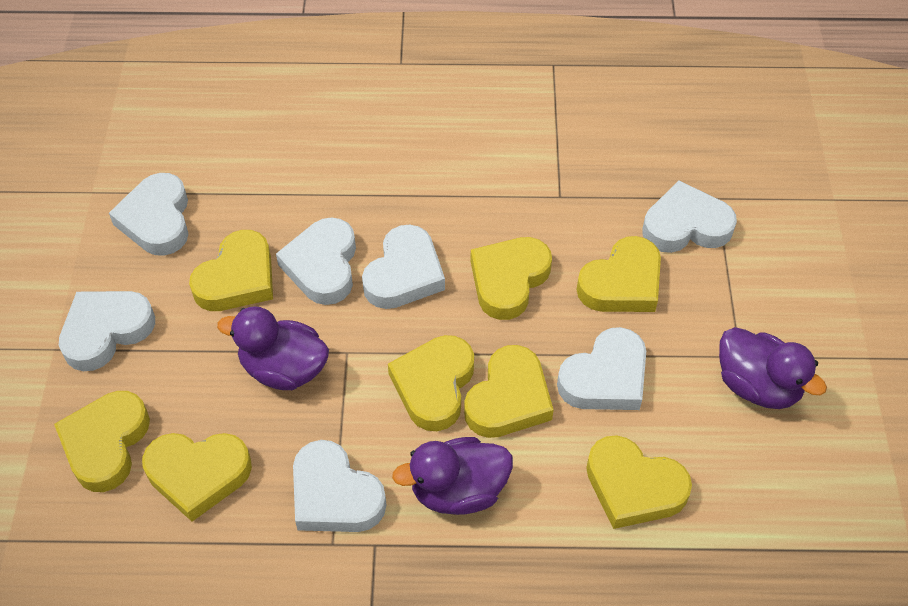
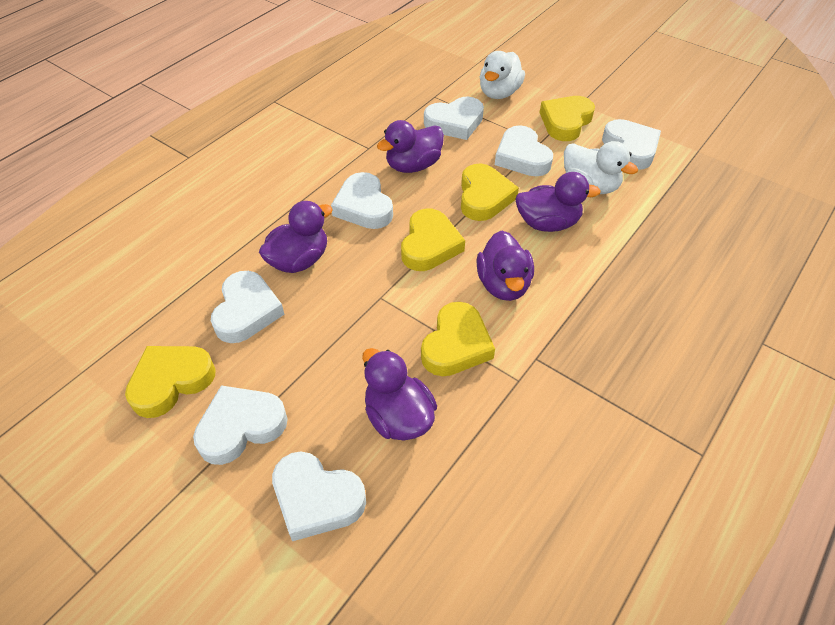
purple duck: 3 -> 5
white duck: 0 -> 2
yellow heart: 8 -> 5

